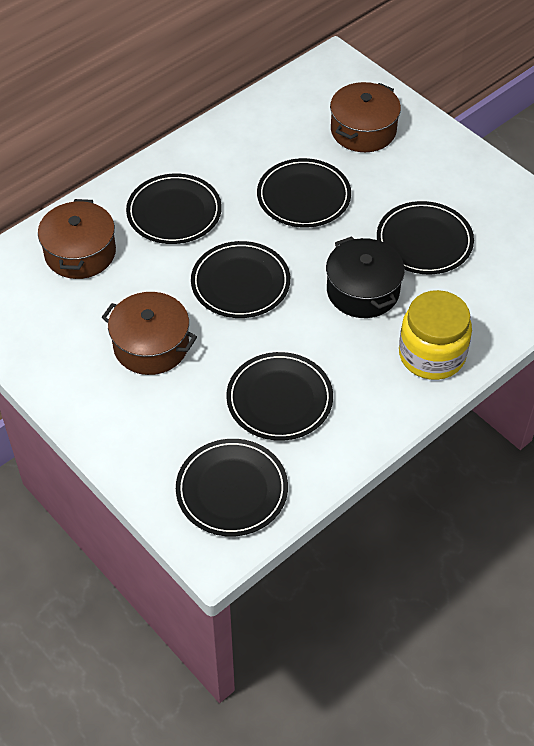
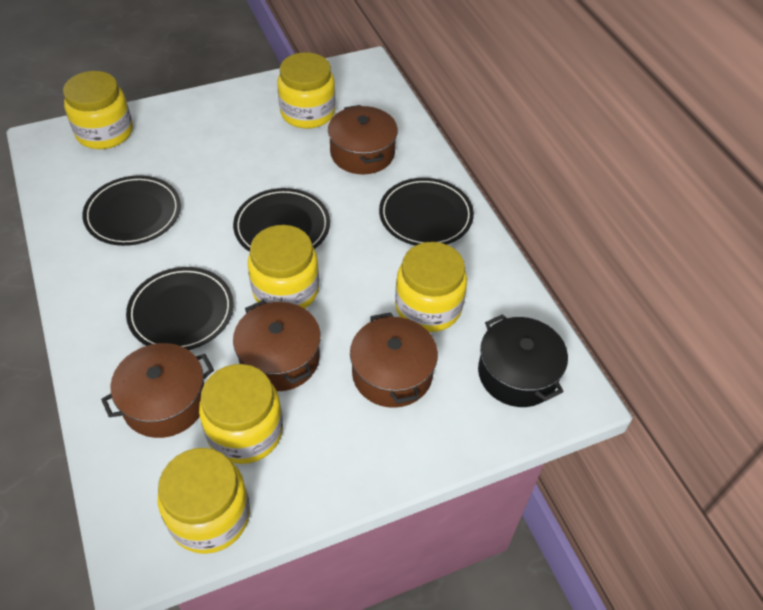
black plate: 6 -> 4
brown pot: 3 -> 4
yellow jar: 1 -> 6

